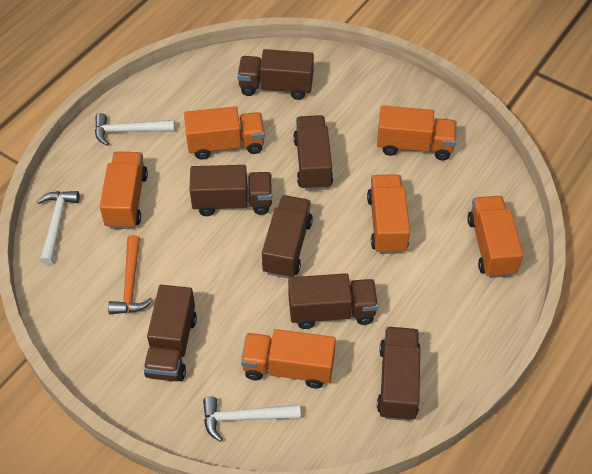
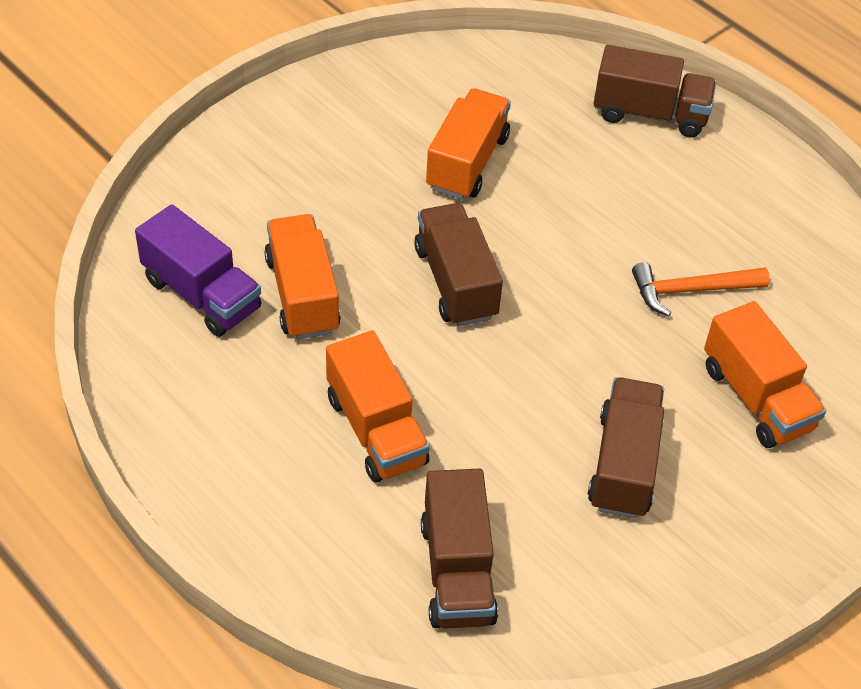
brown truck: 7 -> 4
orange truck: 6 -> 4
purple truck: 0 -> 1
white hammer: 3 -> 0

